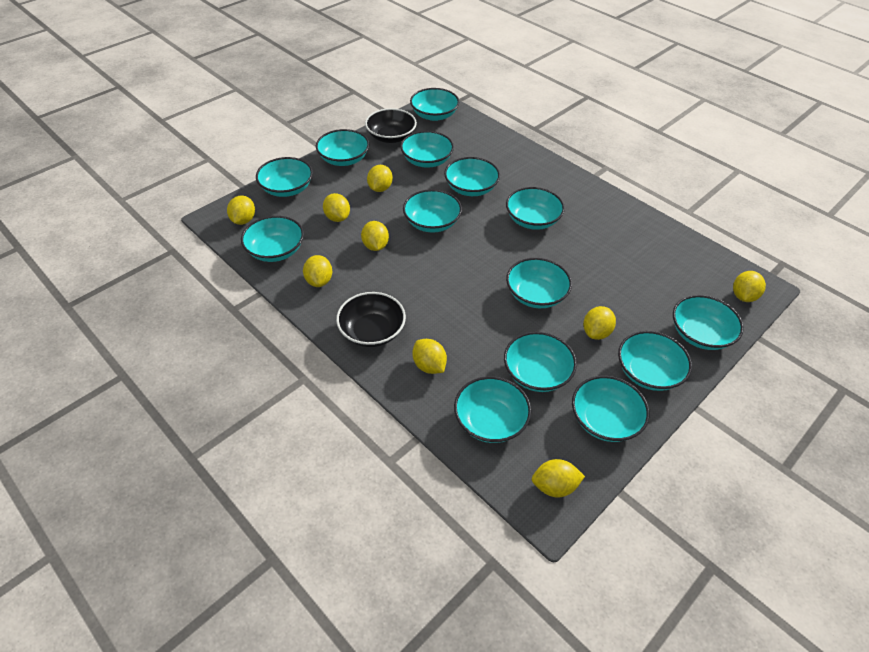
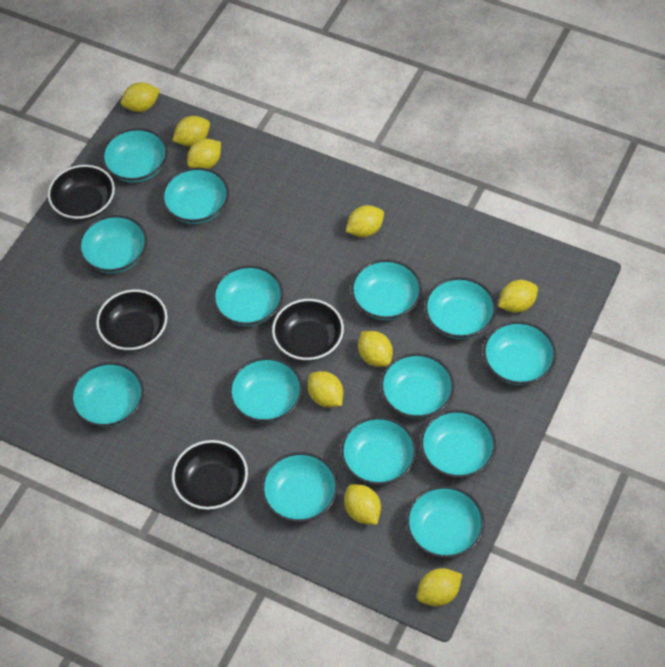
black bowl: 2 -> 4

